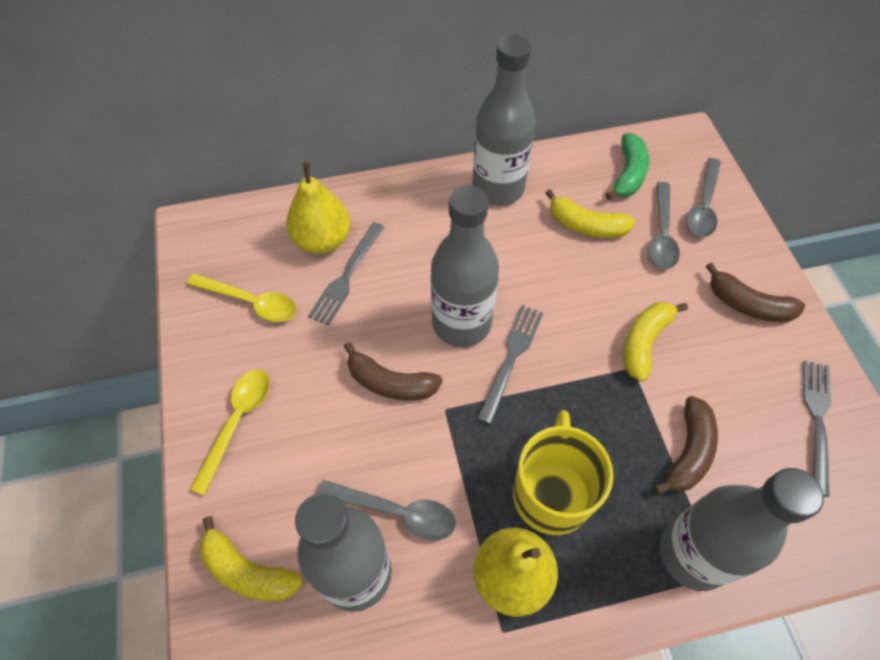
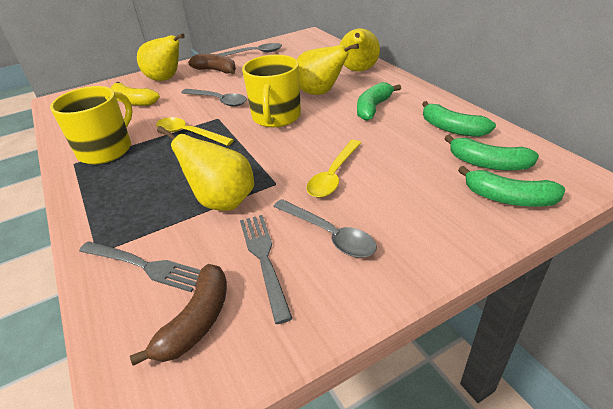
brown banana: 3 -> 2
green banana: 1 -> 4
grey bottle: 4 -> 0
grey fork: 3 -> 2
yellow banana: 3 -> 1
yellow mug: 1 -> 2
yellow pear: 2 -> 4

